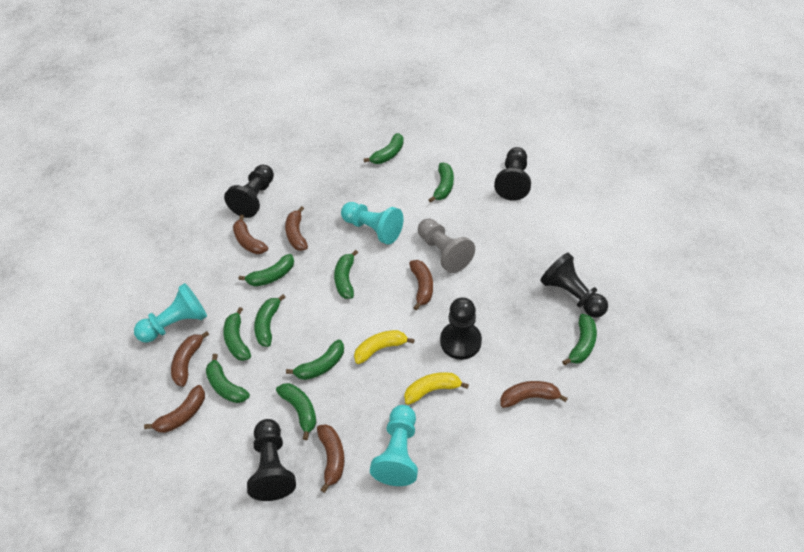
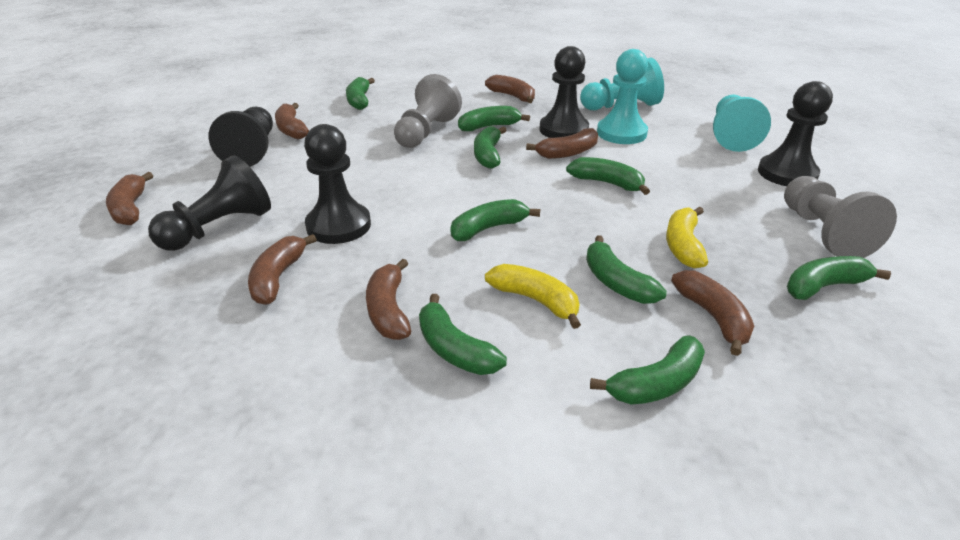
green banana: 10 -> 9
grey pawn: 1 -> 2

